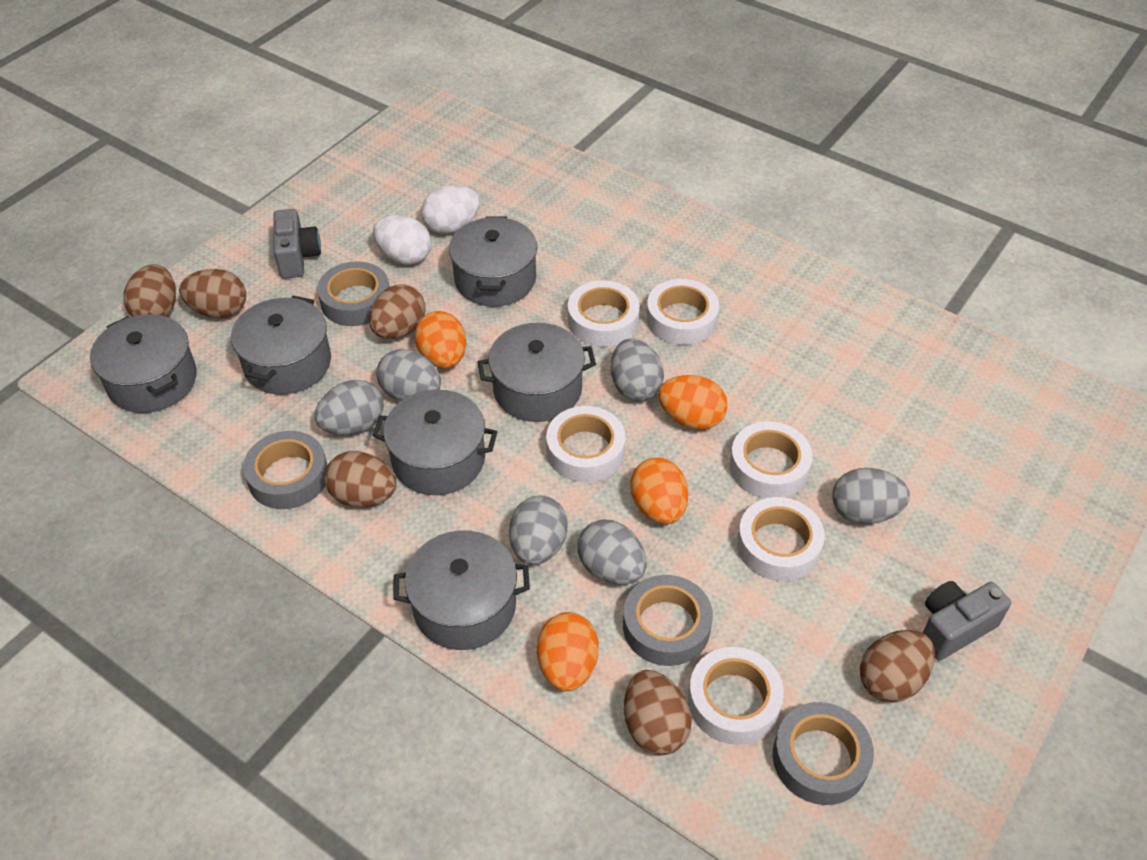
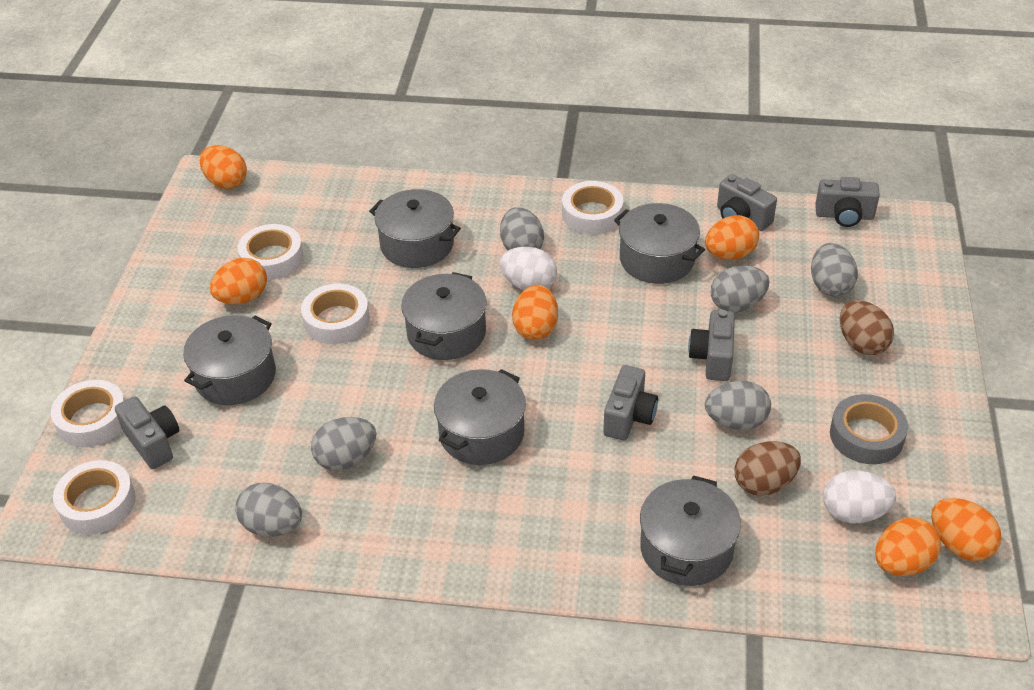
brown egg: 6 -> 2
grey camera: 2 -> 5
grey tape: 4 -> 1
orange egg: 4 -> 6
white tape: 6 -> 5

